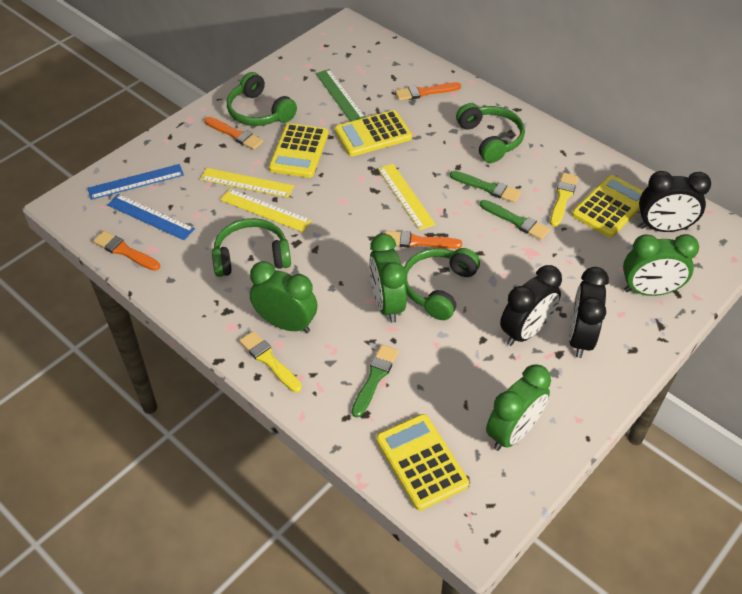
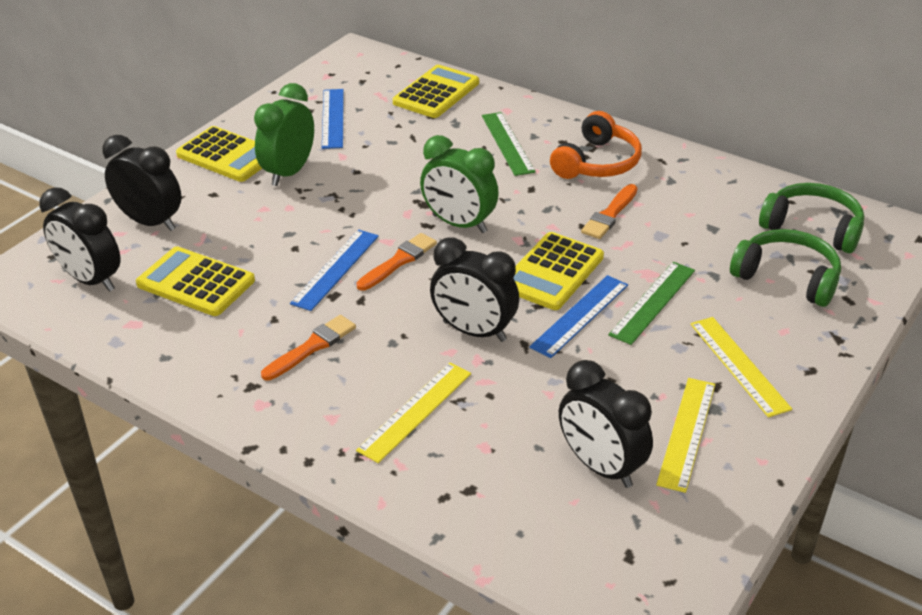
black clock: 3 -> 4
blue ruler: 2 -> 3
green brush: 3 -> 0
green clock: 4 -> 2
green headphones: 4 -> 2
green ruler: 1 -> 2
orange brush: 4 -> 3
orange headphones: 0 -> 1
yellow brush: 2 -> 0

